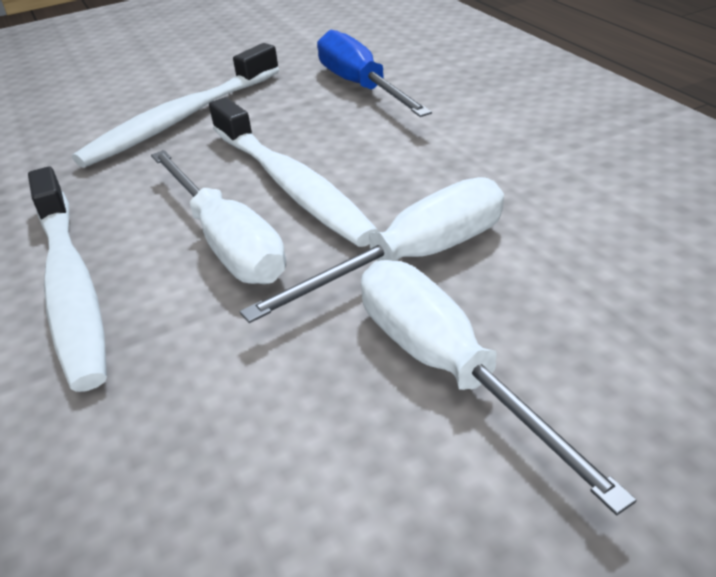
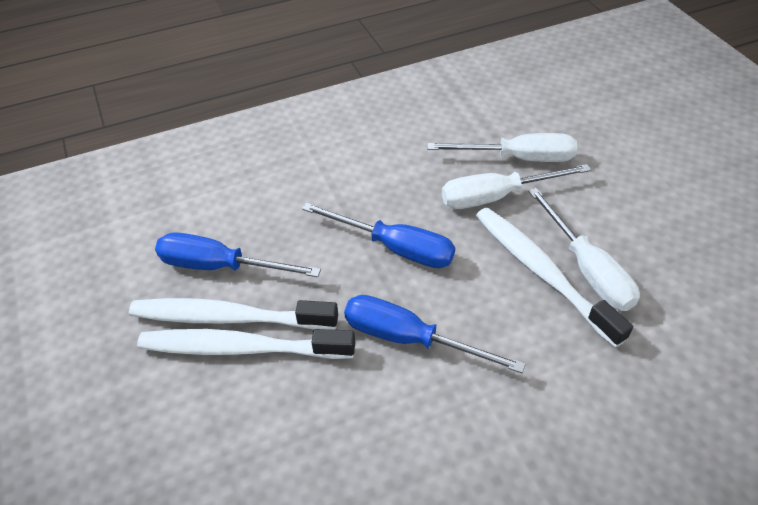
blue screwdriver: 1 -> 3

